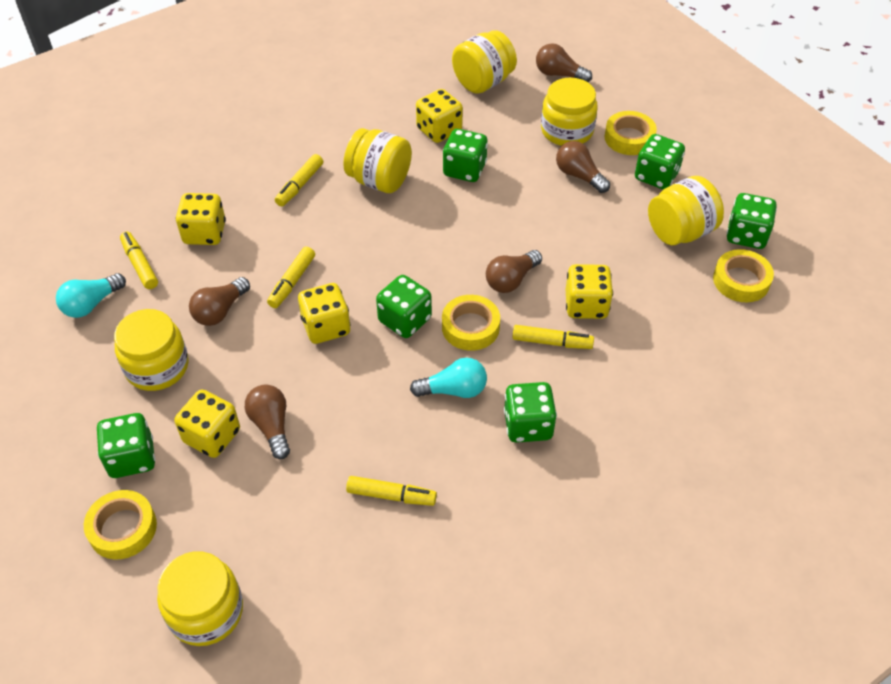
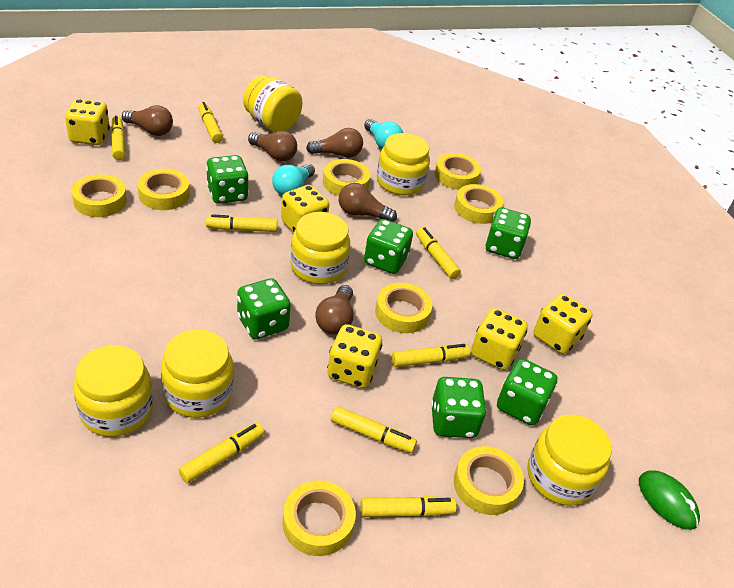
green mouse: 0 -> 1
yellow marker: 5 -> 8
yellow tape: 4 -> 8

